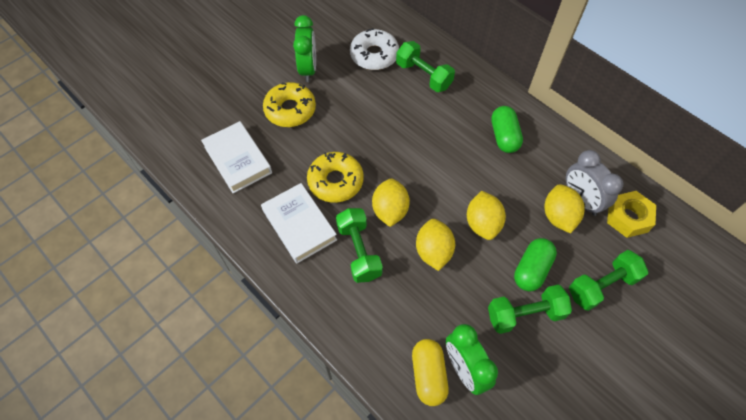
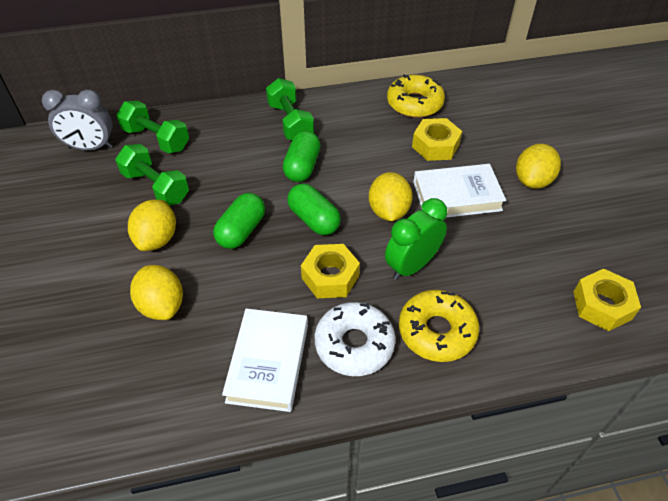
green capsule: 2 -> 3
green clock: 2 -> 1
green dumbbell: 4 -> 3
yellow capsule: 1 -> 0
yellow nut: 1 -> 3

